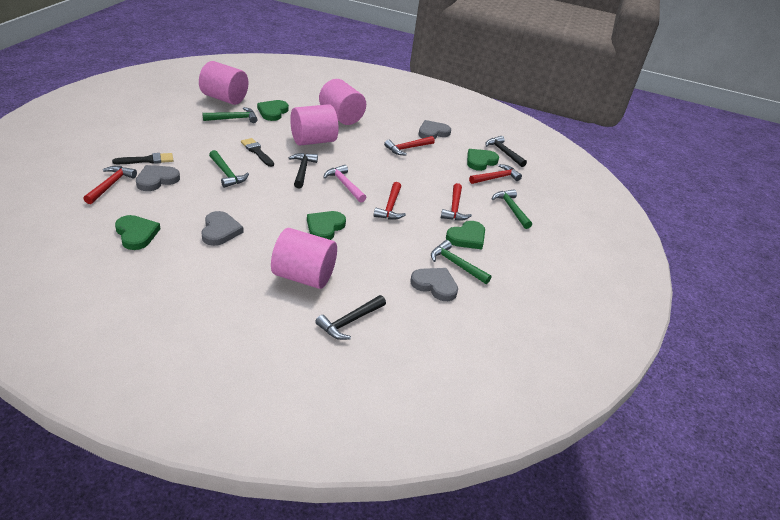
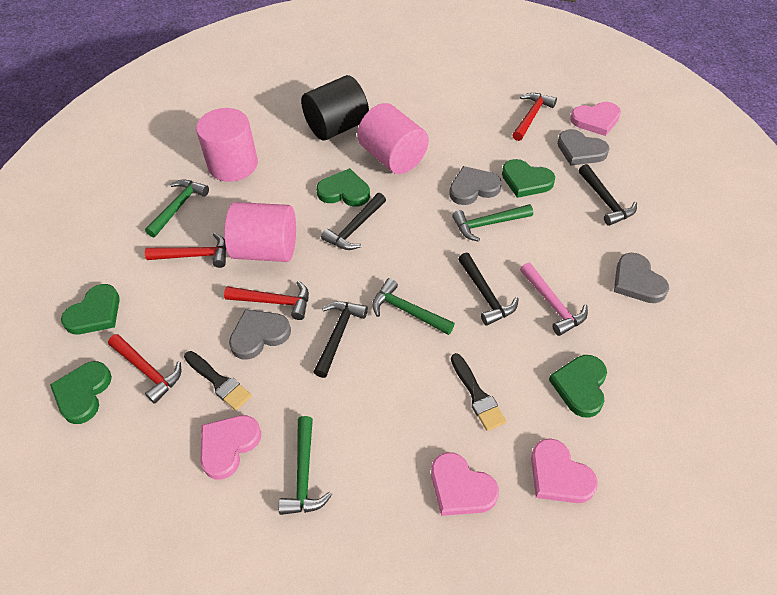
black cylinder: 0 -> 1
black hammer: 3 -> 4
pink cylinder: 4 -> 3
pink heart: 0 -> 4
red hammer: 5 -> 4

